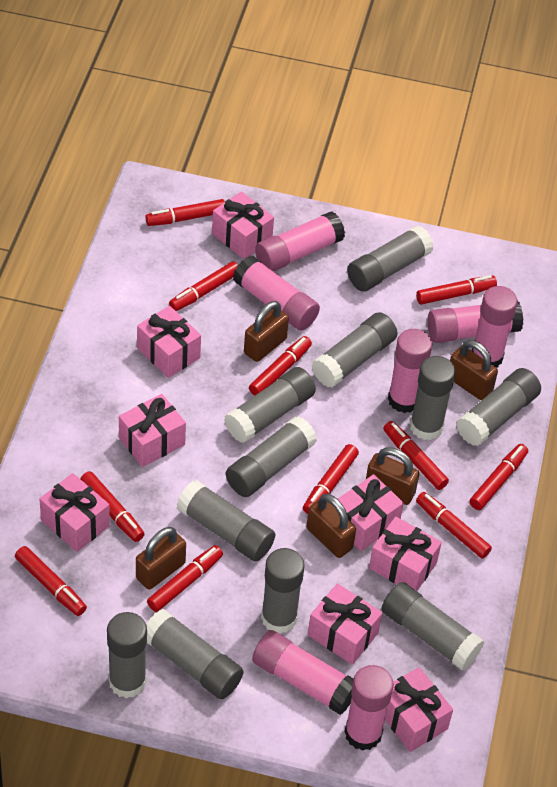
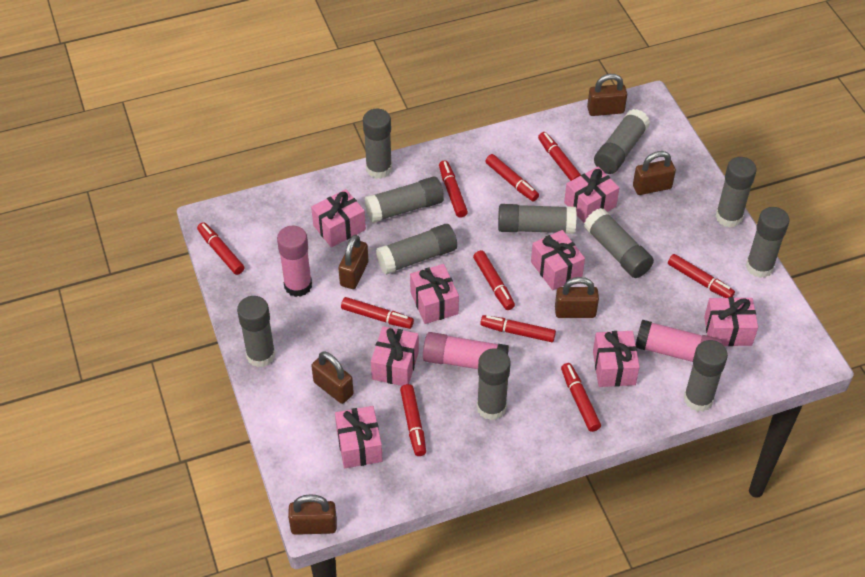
brown padlock: 5 -> 6
pink glue stick: 7 -> 3
red marker: 11 -> 10

